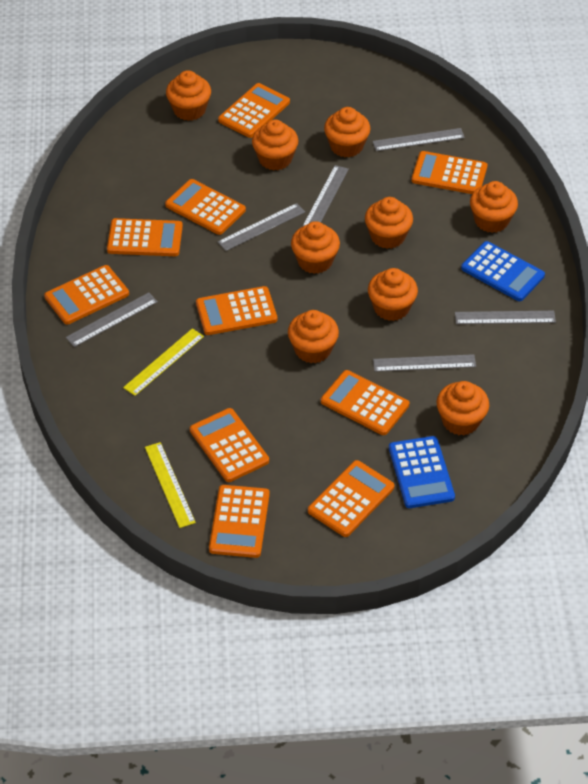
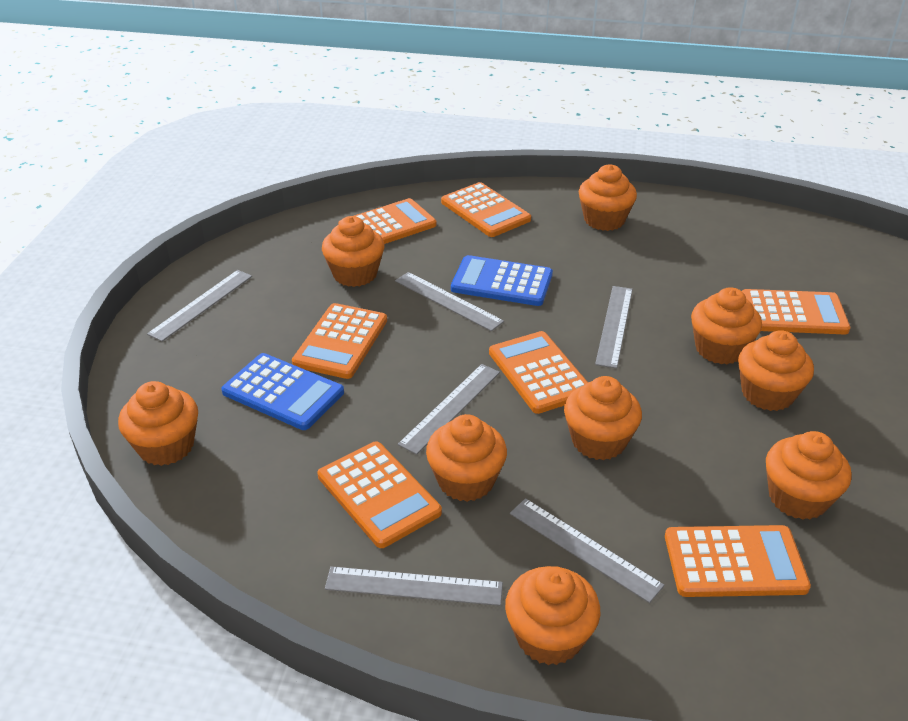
orange calculator: 10 -> 7
yellow ruler: 2 -> 0

